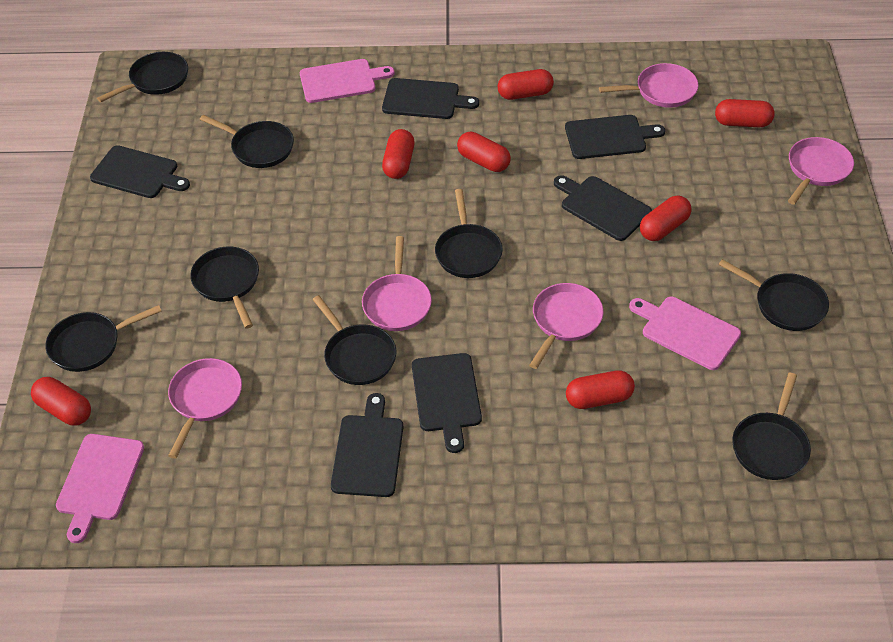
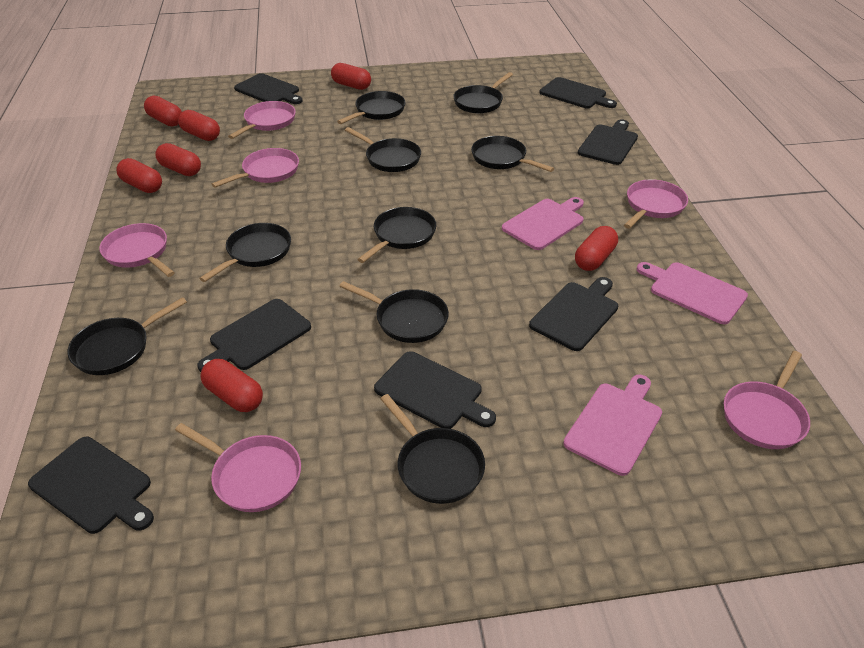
black cutting board: 6 -> 7
black pan: 8 -> 9
pink pan: 5 -> 6

